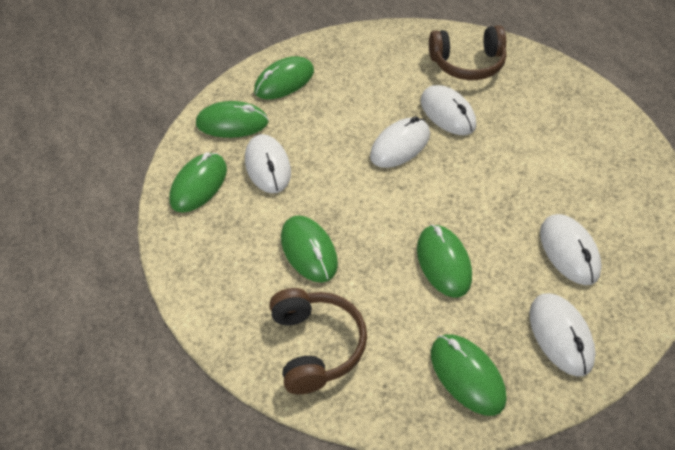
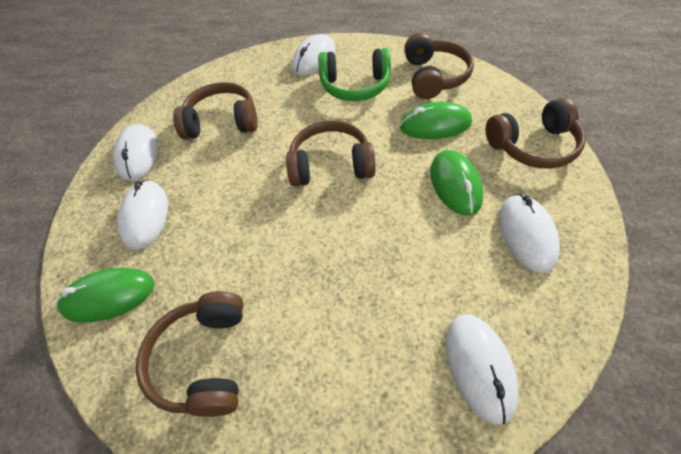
brown headphones: 2 -> 5
green headphones: 0 -> 1
green mouse: 6 -> 3

